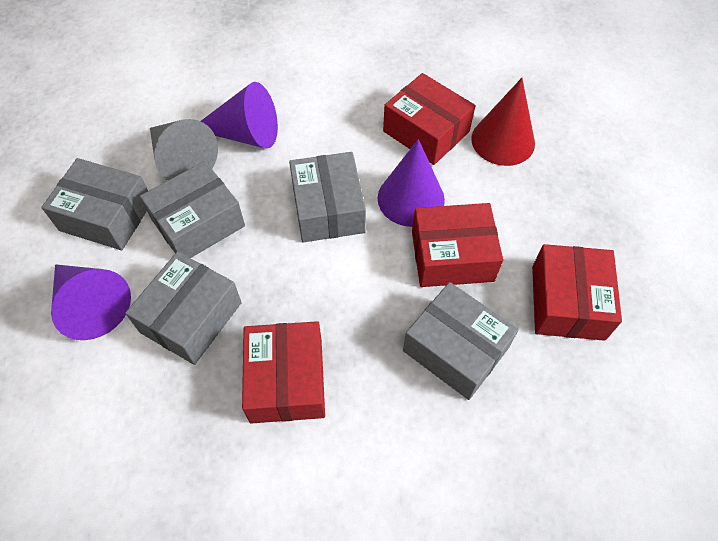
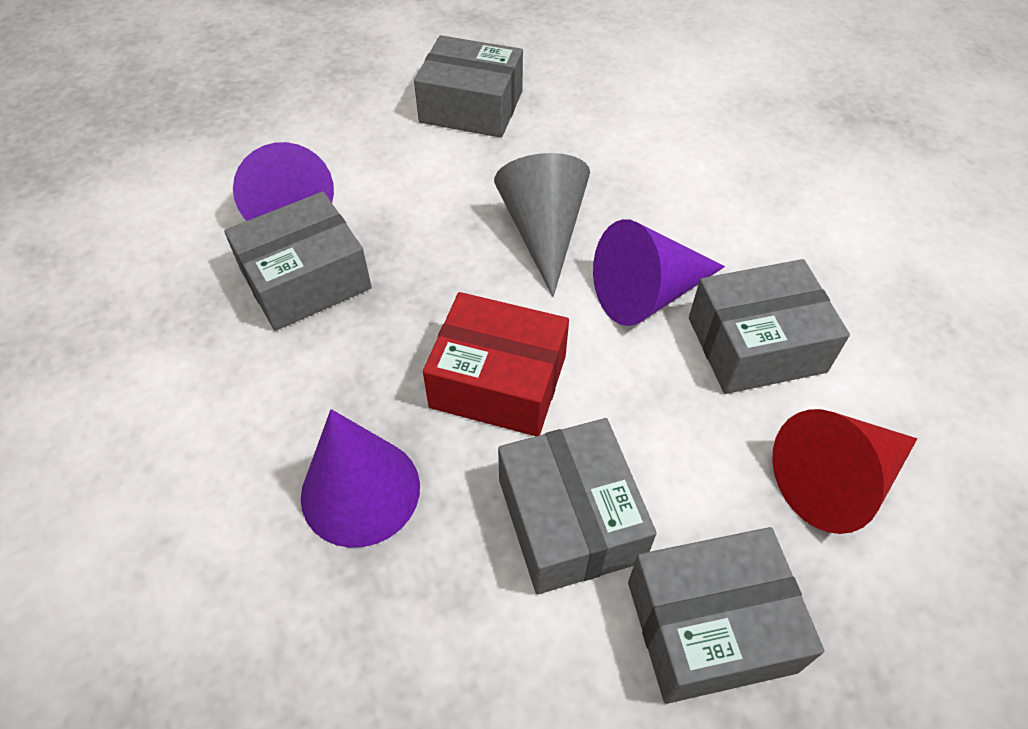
red box: 4 -> 1

